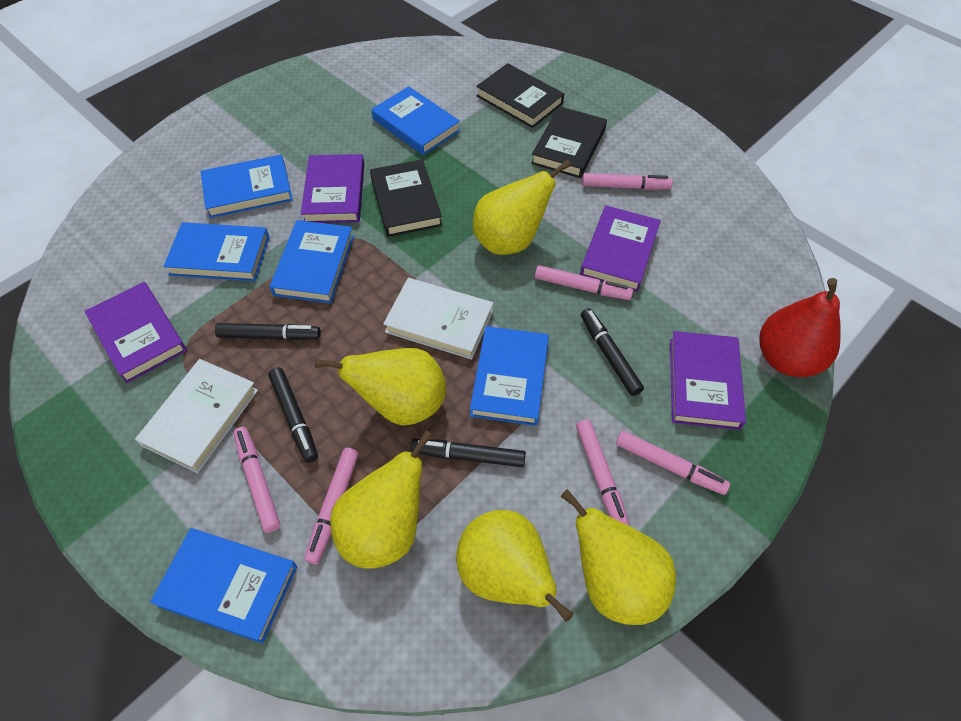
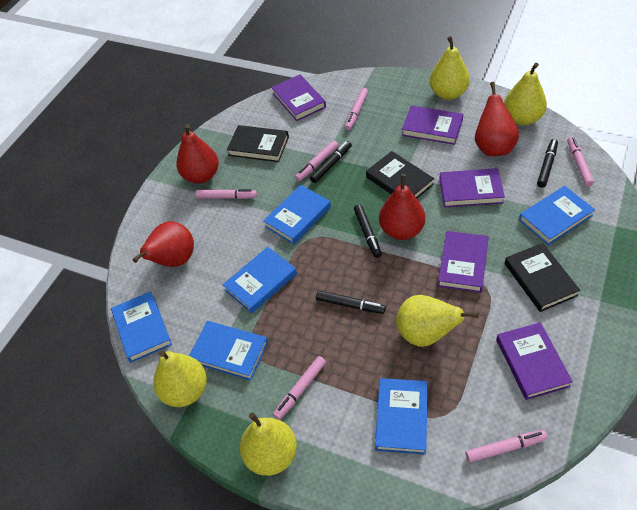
purple book: 4 -> 5
red pear: 1 -> 4
white book: 2 -> 0

